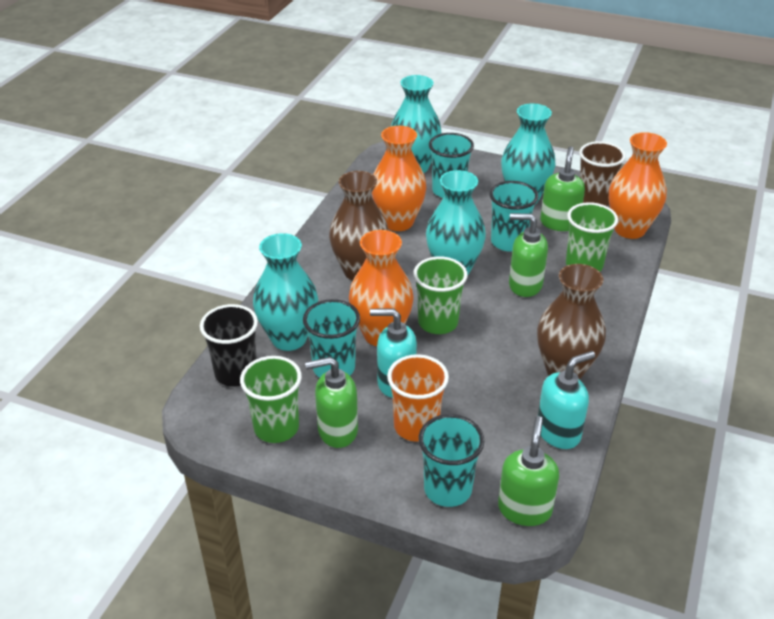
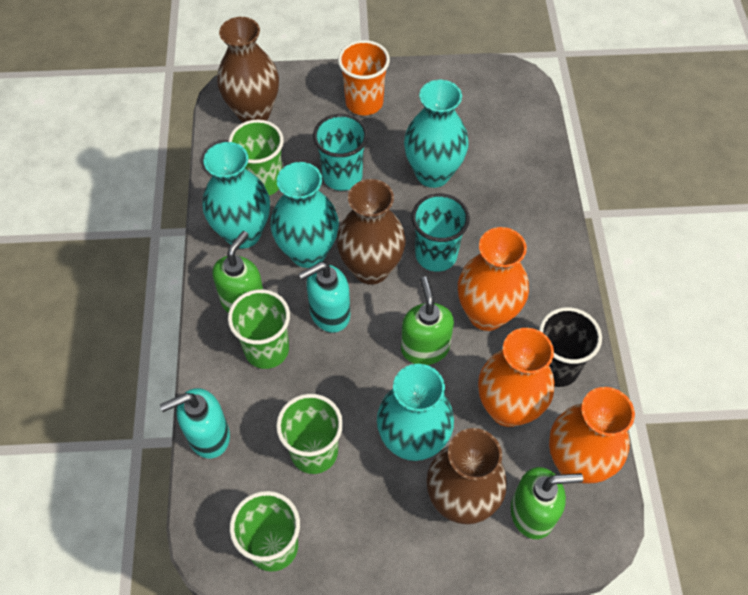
brown cup: 1 -> 0
brown vase: 2 -> 3
green cup: 3 -> 4
green soap dispenser: 4 -> 3
turquoise cup: 4 -> 2

